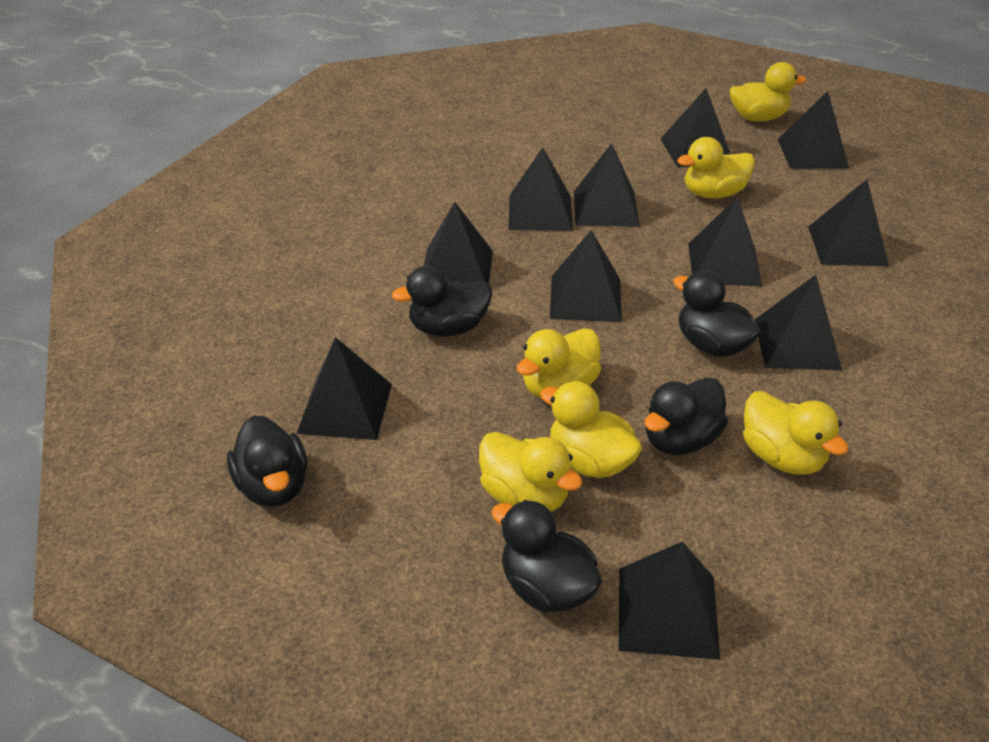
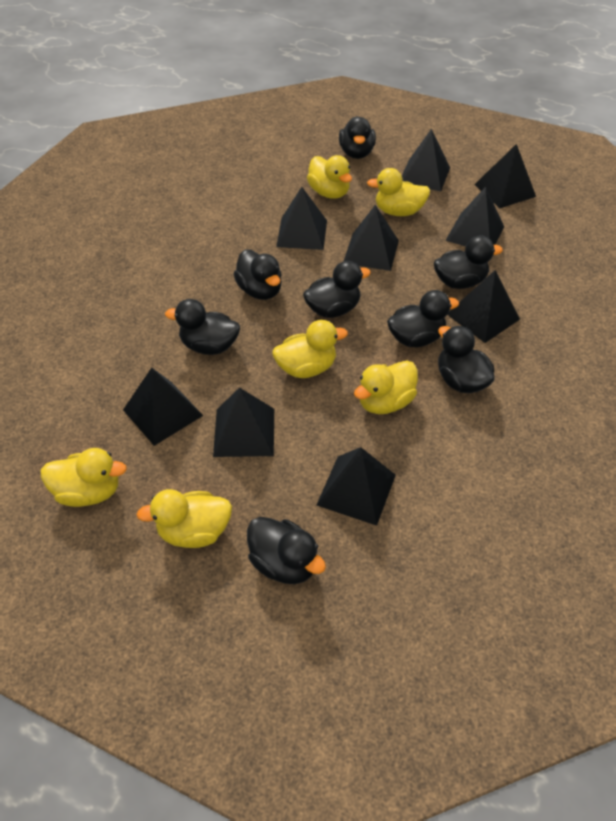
black duck: 5 -> 8
black pyramid: 11 -> 9

